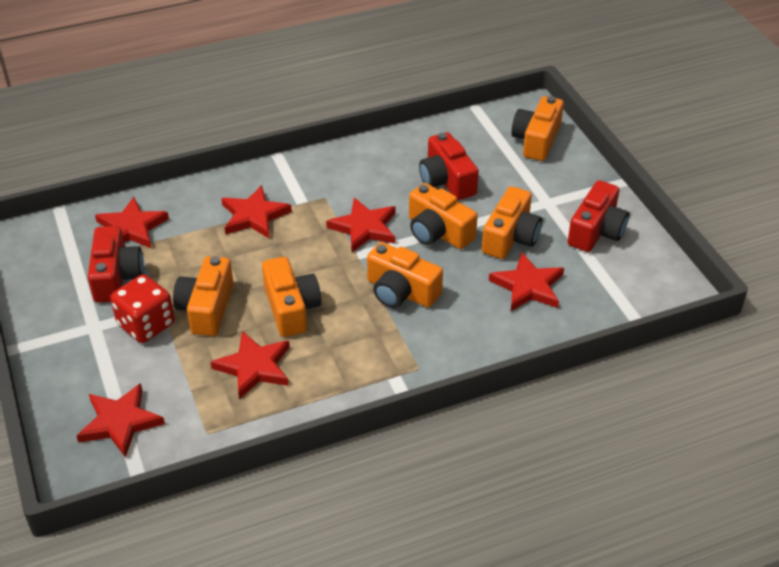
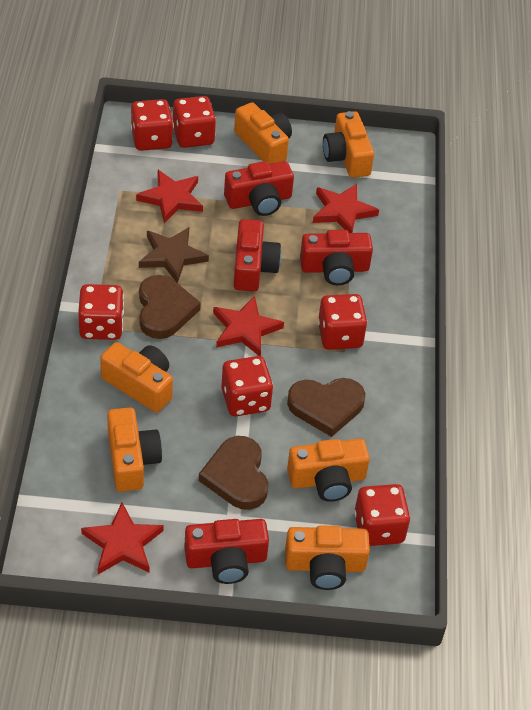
brown heart: 0 -> 3
brown star: 0 -> 1
red camera: 3 -> 4
red dice: 1 -> 6
red star: 6 -> 4

